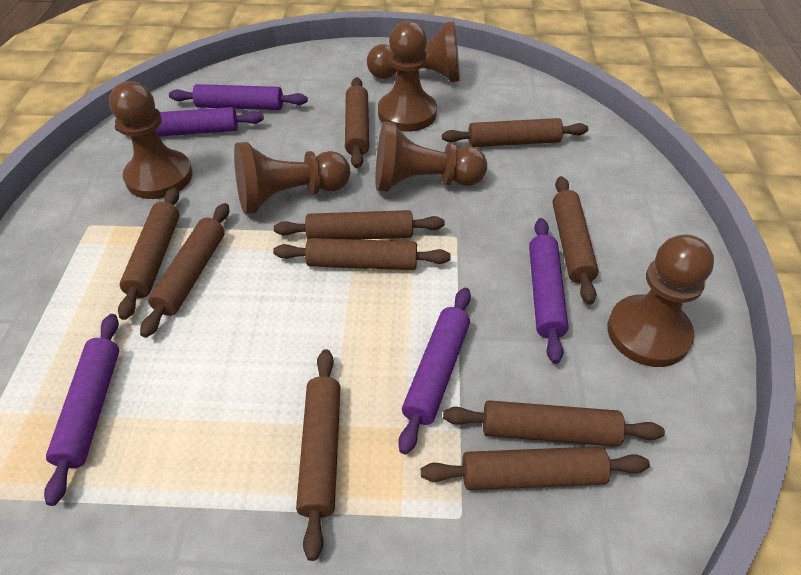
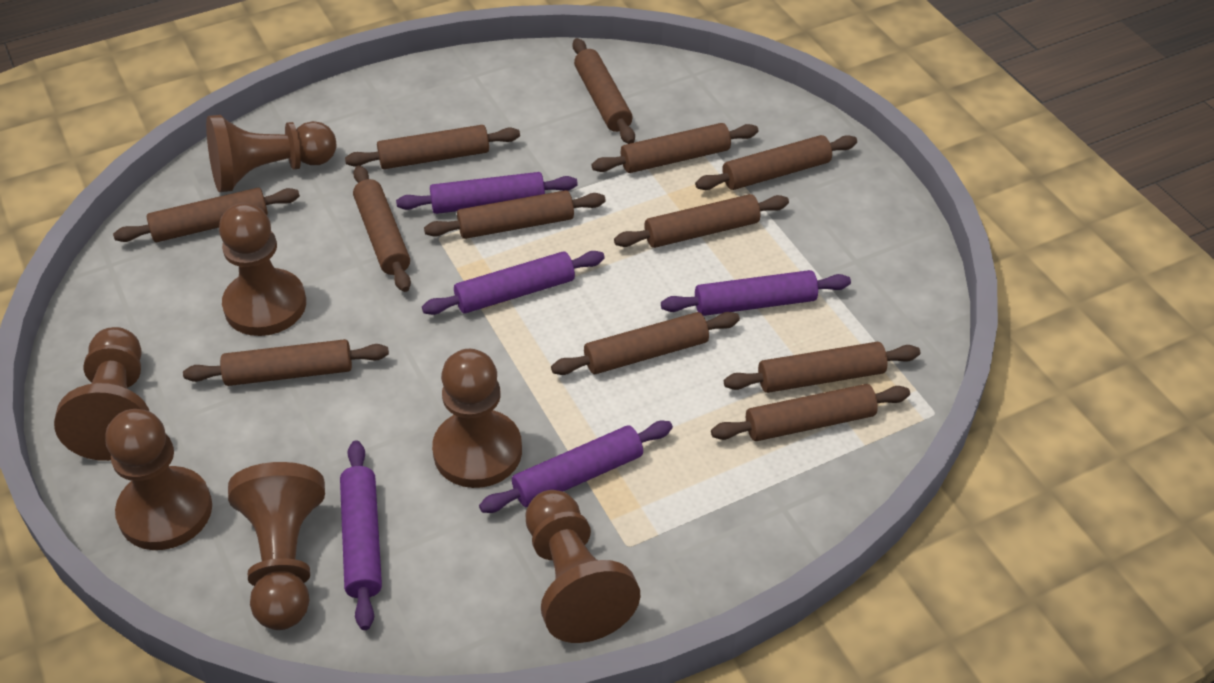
brown pawn: 6 -> 7
brown rolling pin: 10 -> 12

